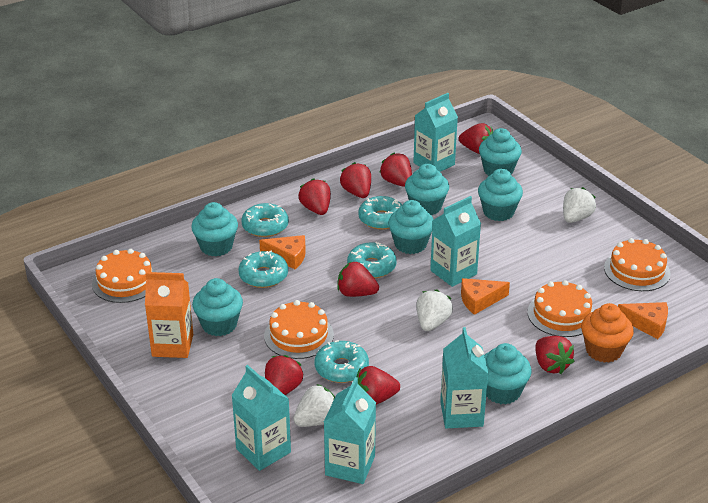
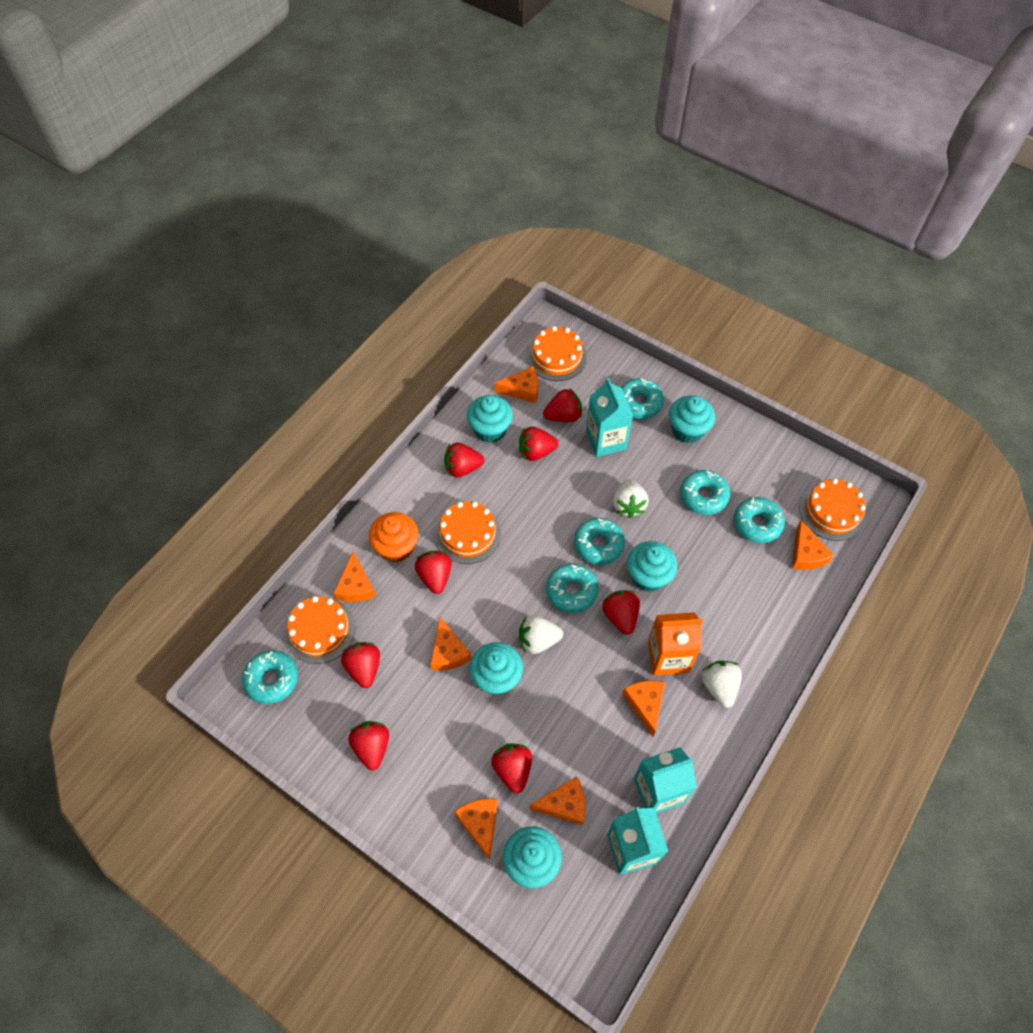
orange cheese: 3 -> 7
turquoise carton: 5 -> 3
turquoise cupcake: 7 -> 5
turquoise donut: 5 -> 6

